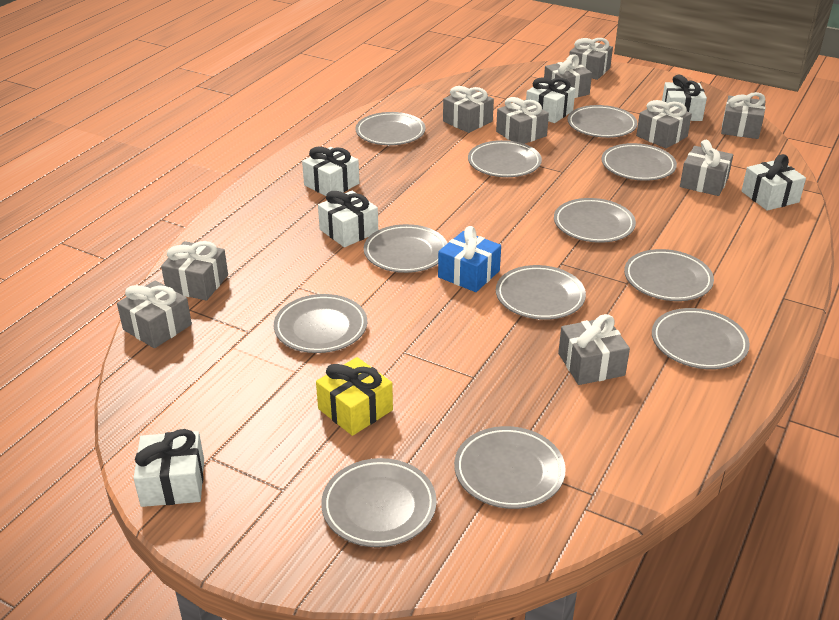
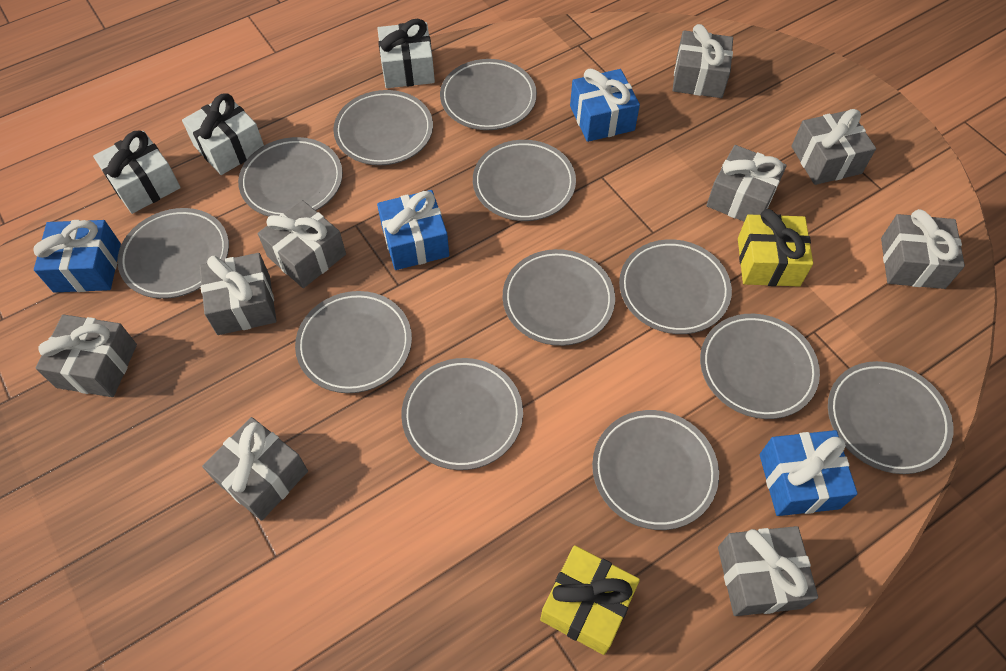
blue gift: 1 -> 4
grey gift: 10 -> 9
white gift: 6 -> 3
yellow gift: 1 -> 2

